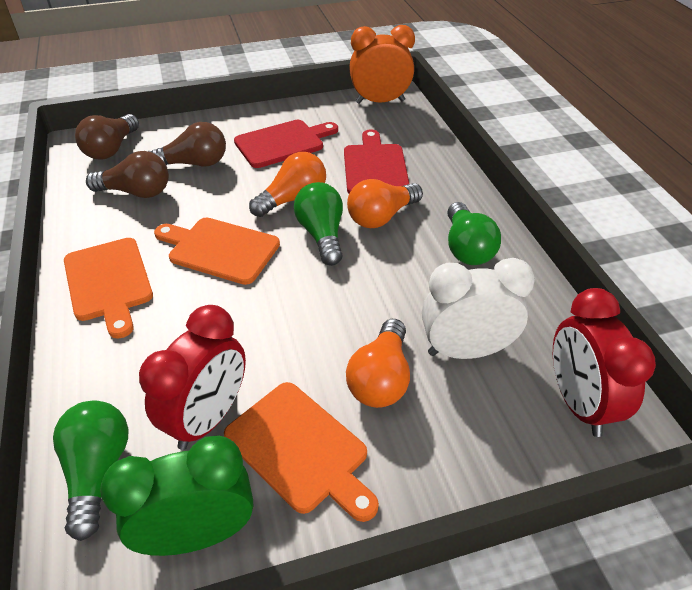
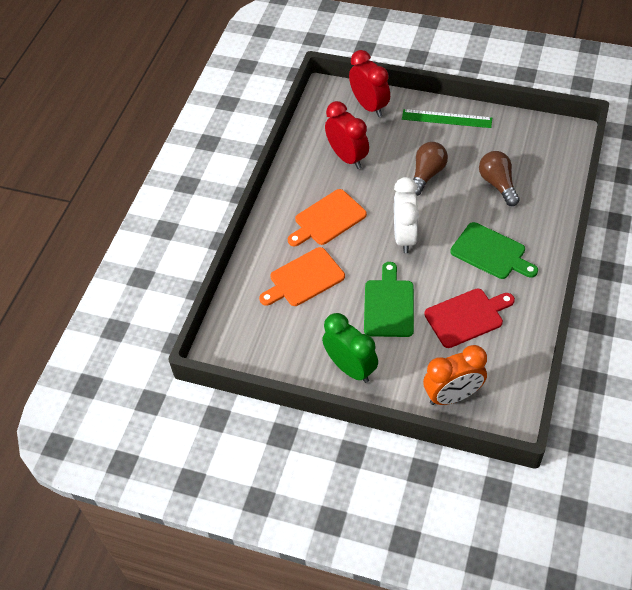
brown light bulb: 3 -> 2
green cutting board: 0 -> 2
green light bulb: 3 -> 0
green ruler: 0 -> 1
orange cutting board: 3 -> 2
orange light bulb: 3 -> 0
red cutting board: 2 -> 1

